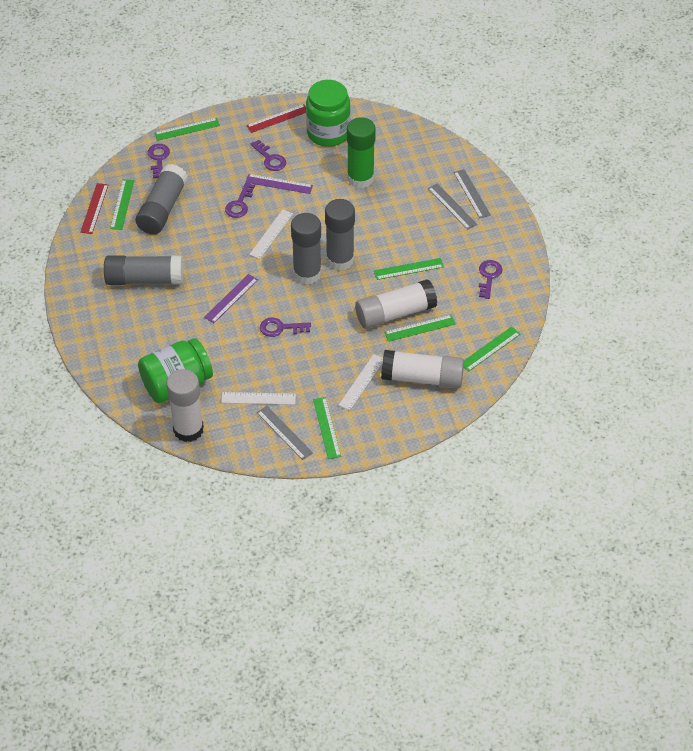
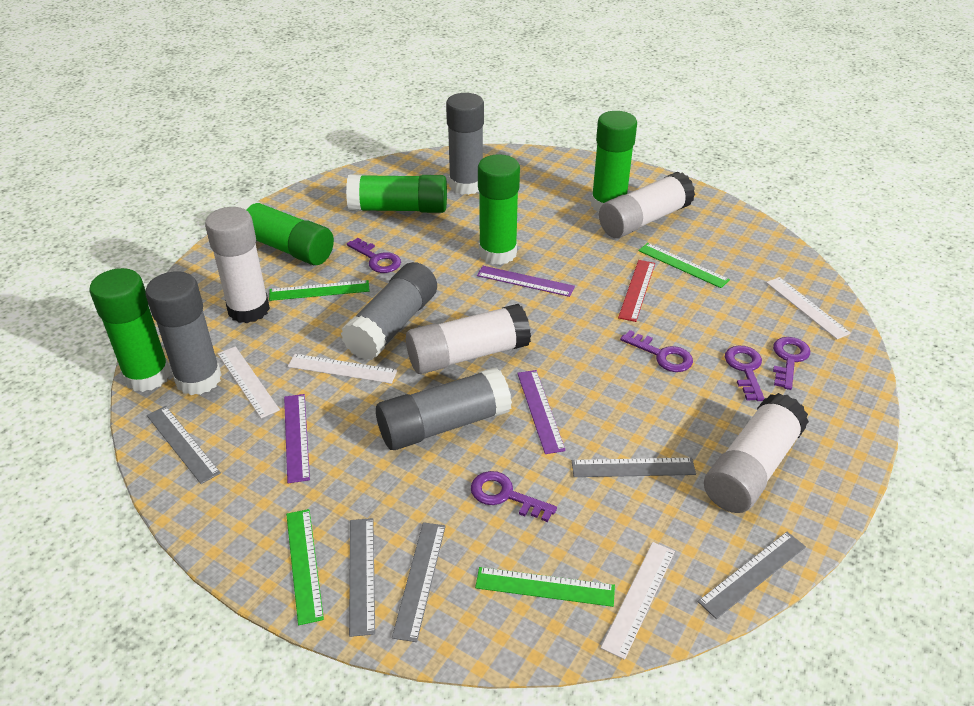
green glue stick: 1 -> 5
green jar: 2 -> 0
green ruler: 6 -> 4
grey ruler: 3 -> 5
purple ruler: 2 -> 3
red ruler: 2 -> 1
white glue stick: 3 -> 4
white ruler: 3 -> 4

